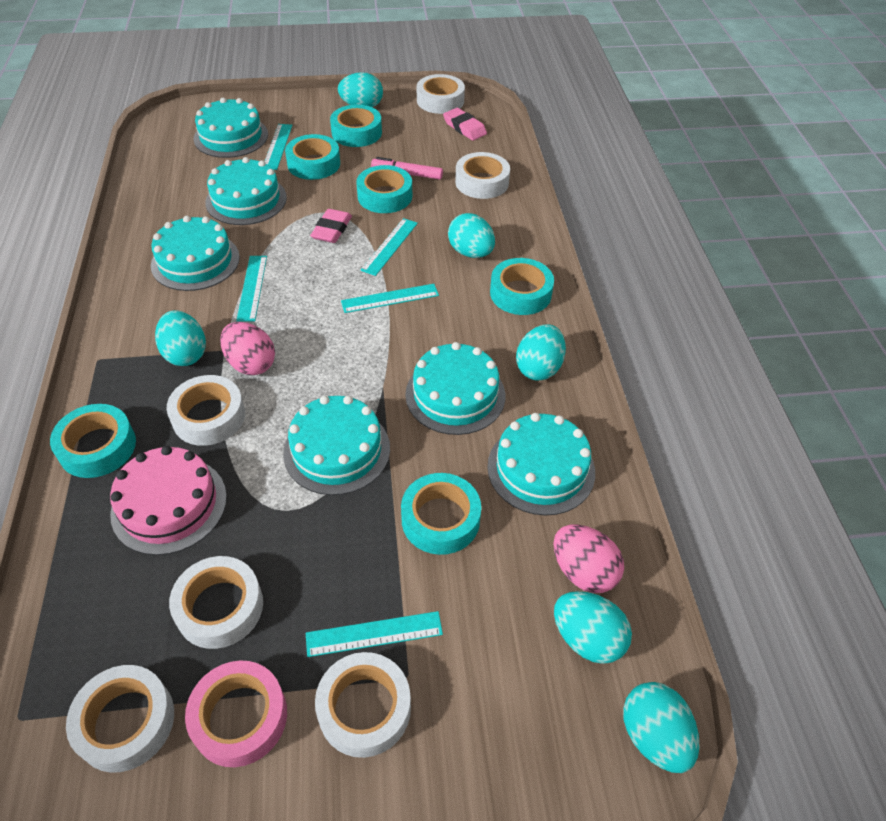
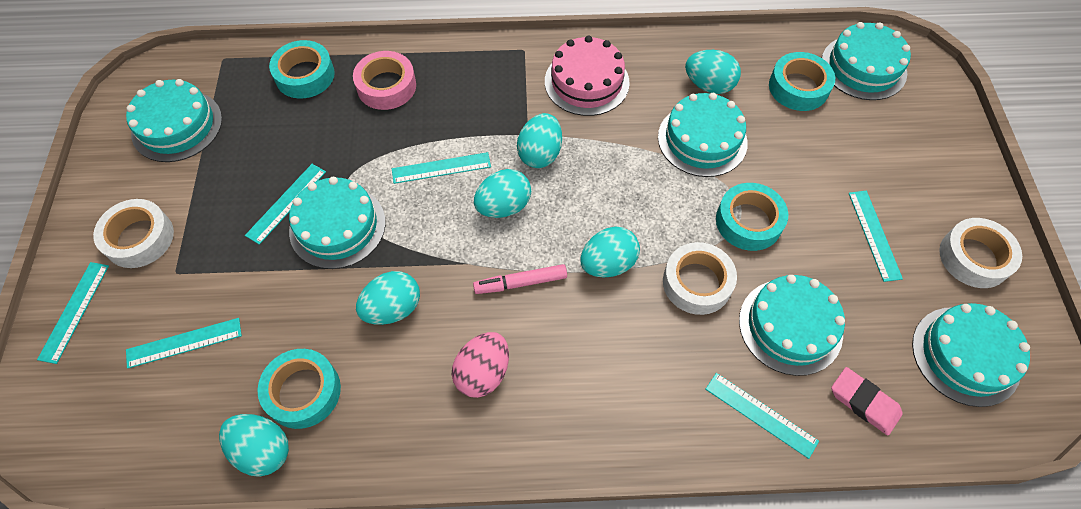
pink egg: 2 -> 1
pink eraser: 2 -> 1
turquoise ruler: 5 -> 6
turquoise tape: 6 -> 4
white tape: 6 -> 3

